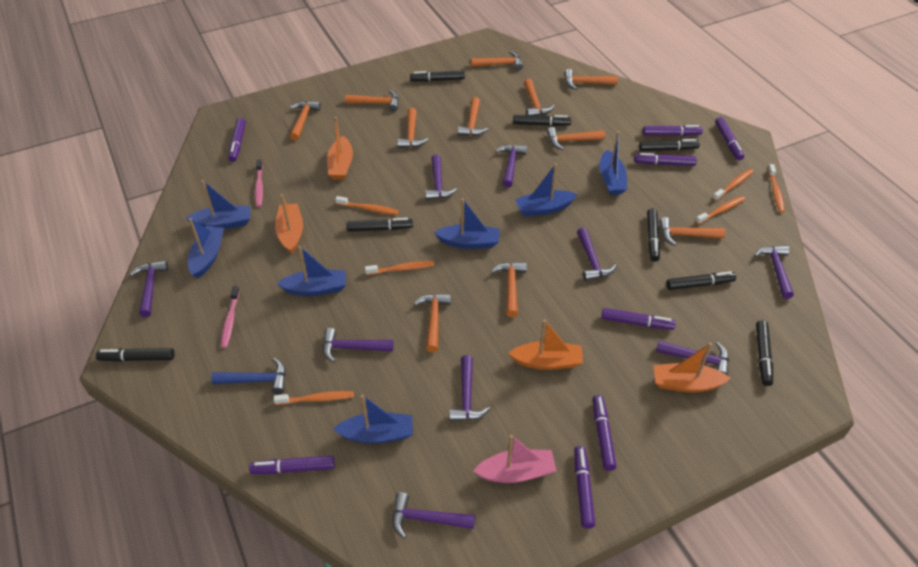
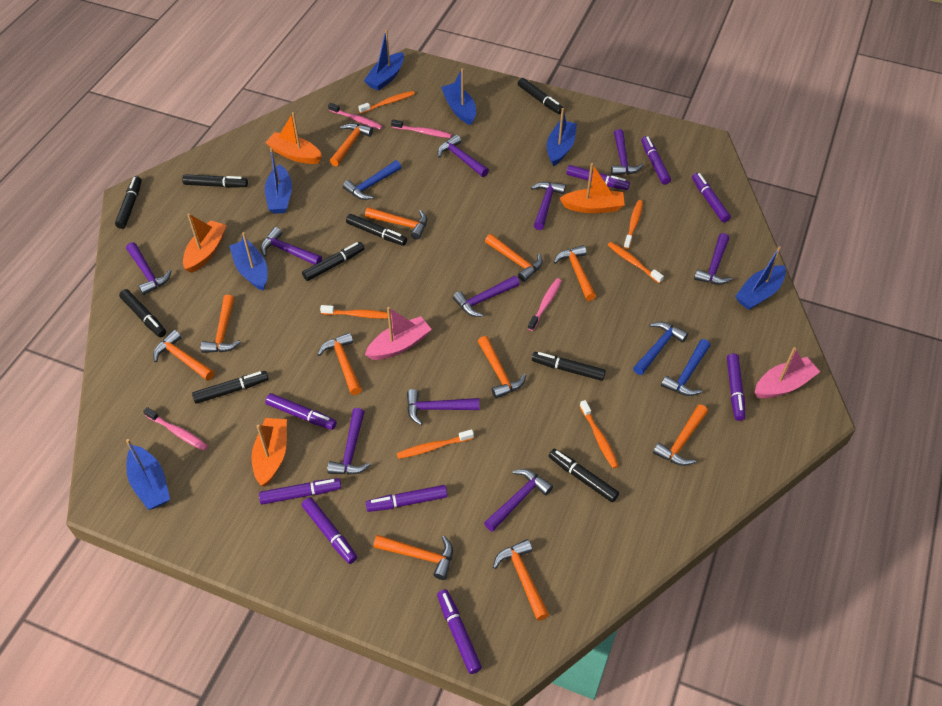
black marker: 8 -> 9
blue hammer: 1 -> 3
pink boat: 1 -> 2
pink toothbrush: 2 -> 4
purple hammer: 9 -> 10
purple marker: 8 -> 9

